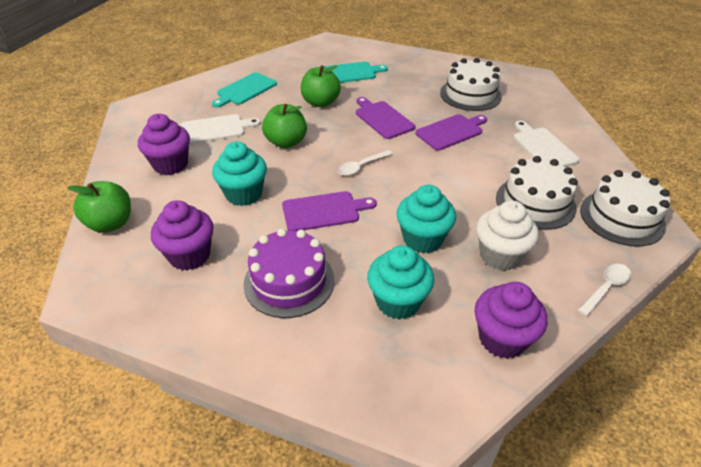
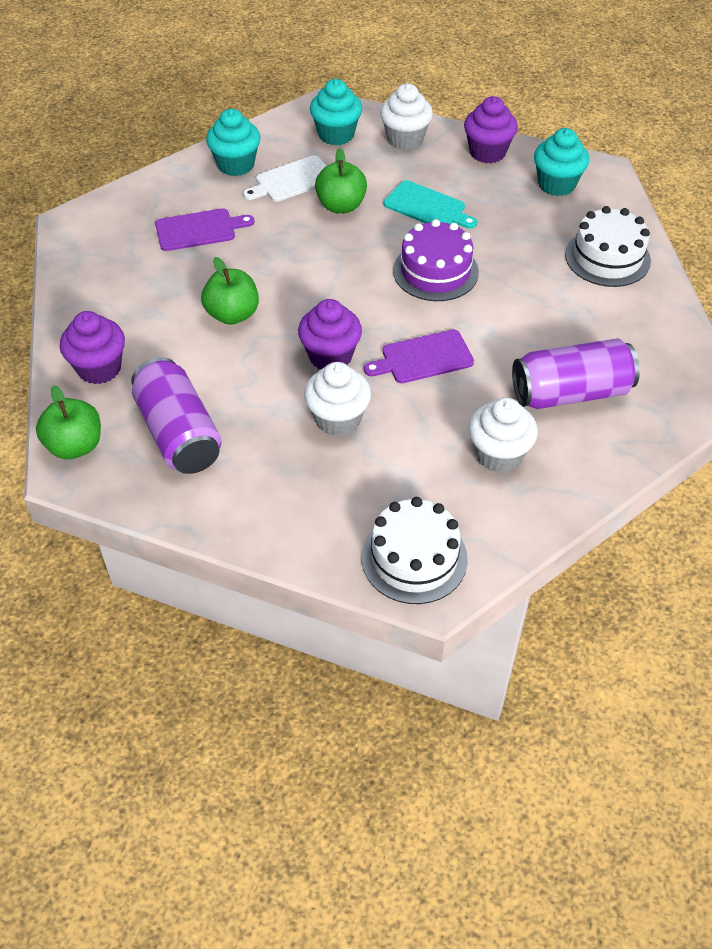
purple can: 0 -> 2
purple cutting board: 3 -> 2
turquoise cutting board: 2 -> 1
white cake: 3 -> 2
white cupcake: 1 -> 3
white cutting board: 2 -> 1
white spoon: 2 -> 0

